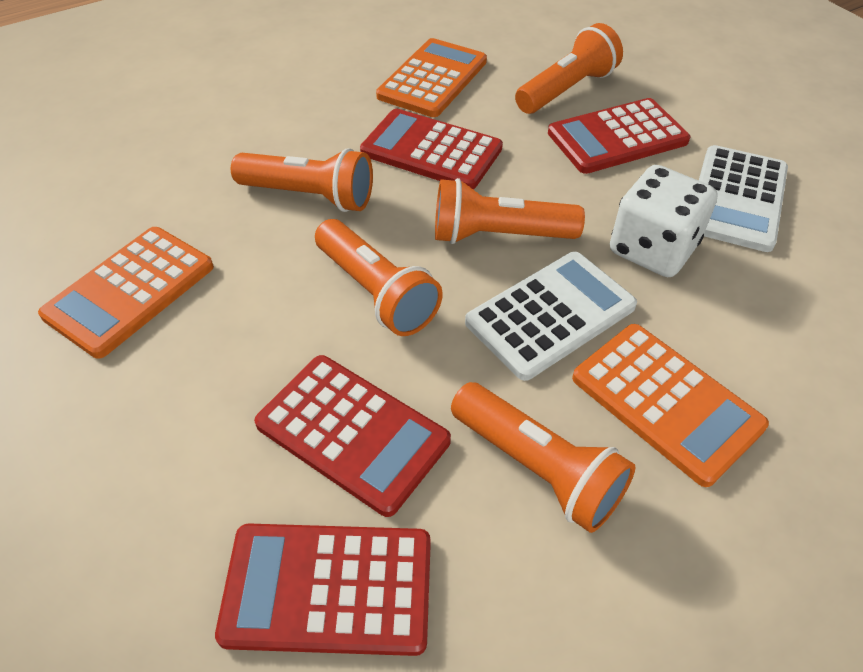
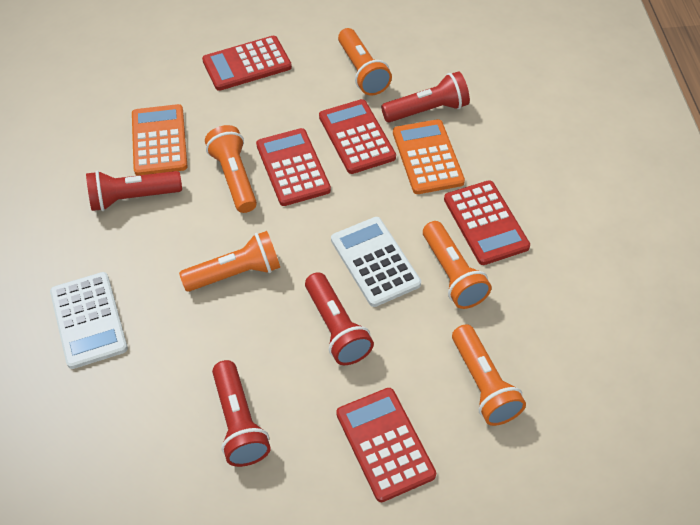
orange calculator: 3 -> 2
red calculator: 4 -> 5
red flashlight: 0 -> 4
white dice: 1 -> 0

